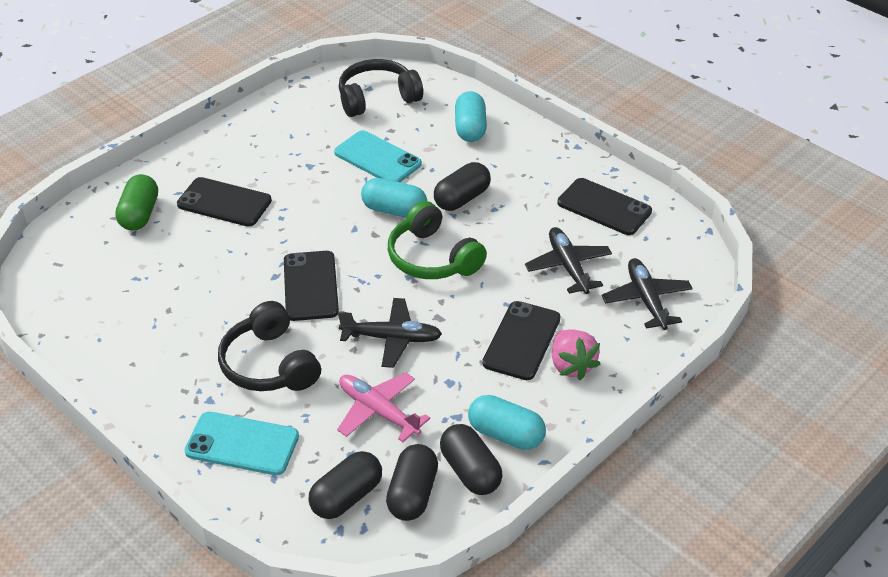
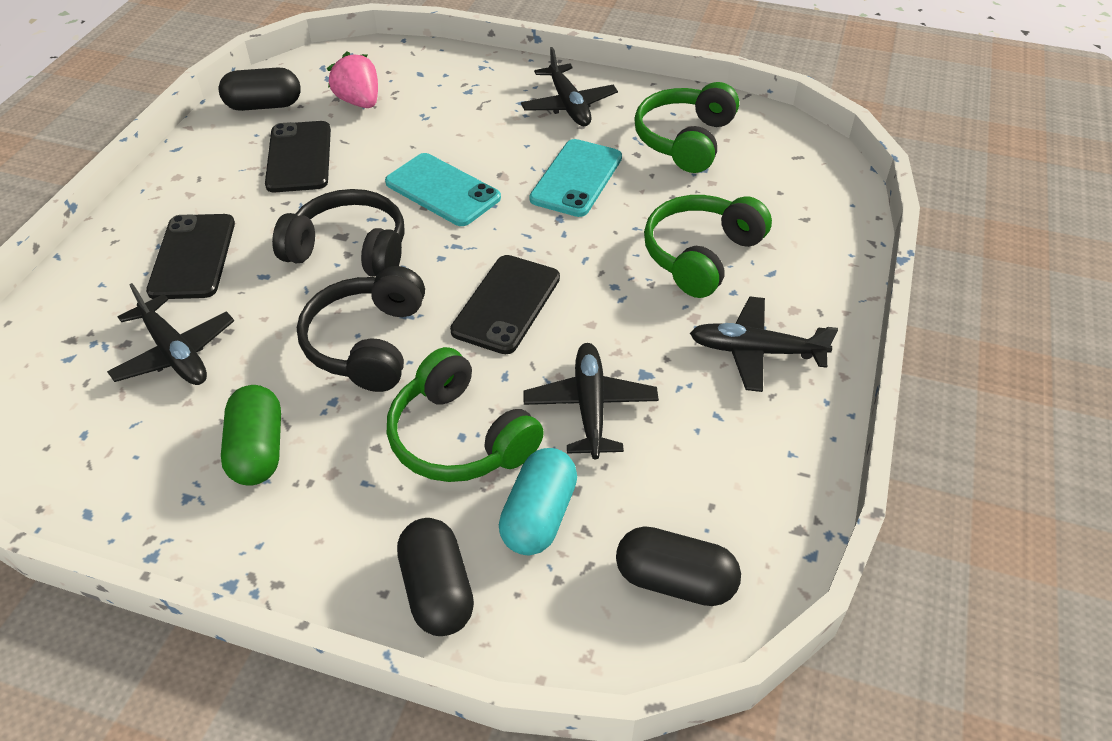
black capsule: 4 -> 3
black phone: 4 -> 3
black plane: 3 -> 4
green headphones: 1 -> 3
pink plane: 1 -> 0
turquoise capsule: 3 -> 1

